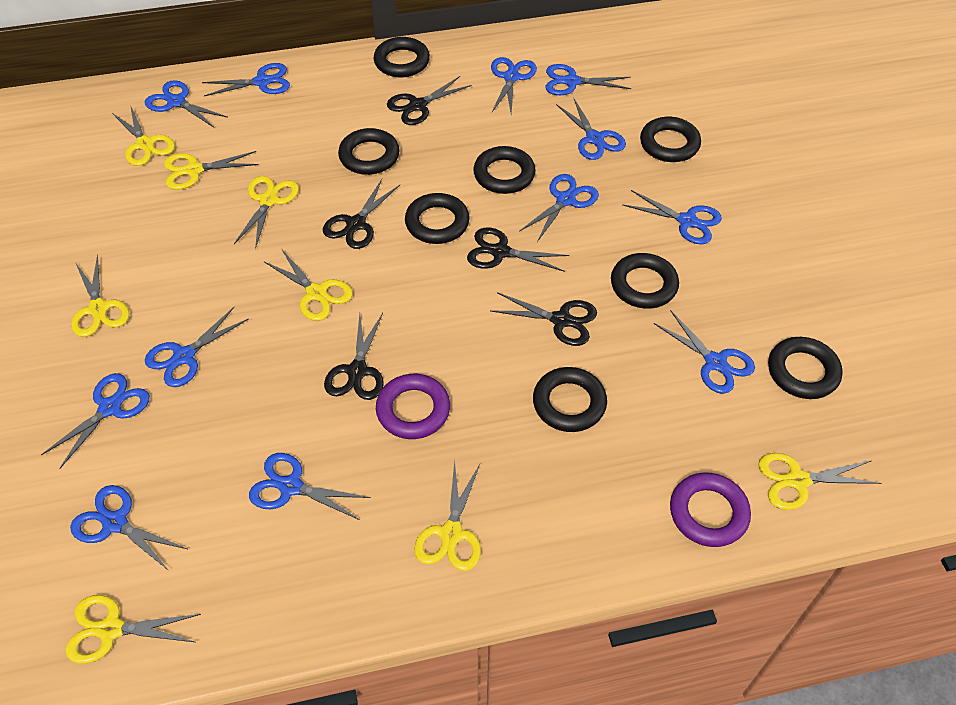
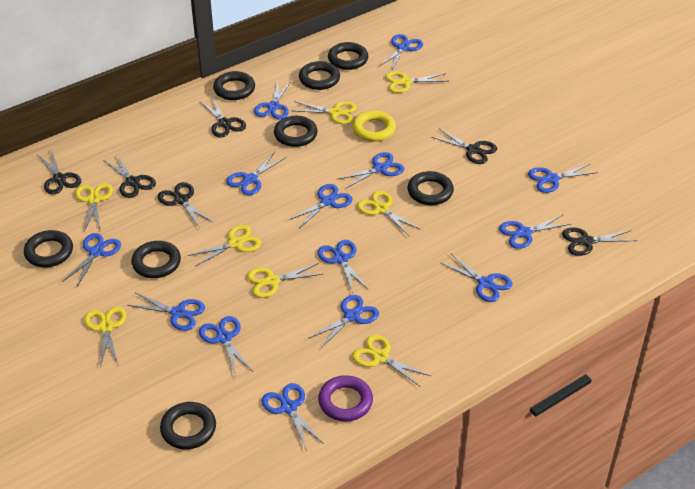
black scissors: 5 -> 6
blue scissors: 12 -> 14
purple ring: 2 -> 1
yellow ring: 0 -> 1

